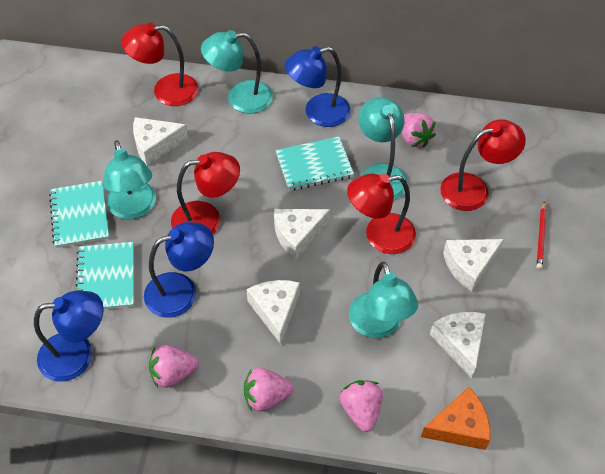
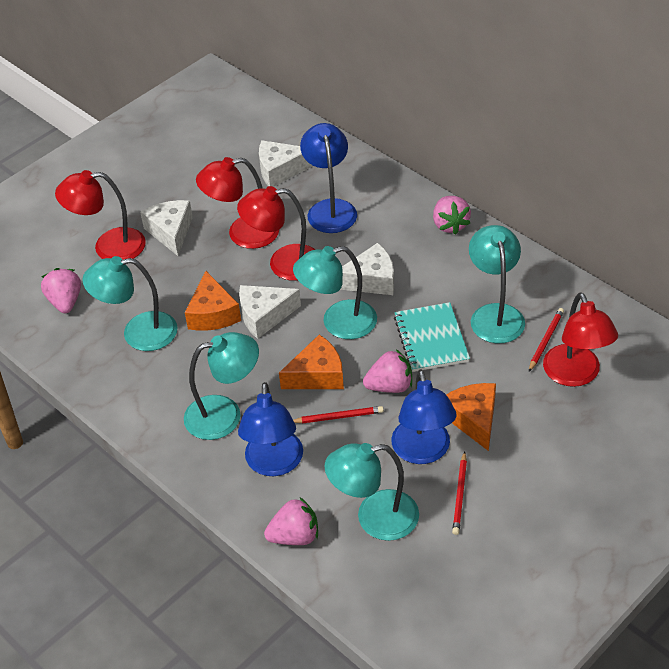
orange cheese: 1 -> 3
red pencil: 1 -> 3
turquoise lamp: 4 -> 5
turquoise notebook: 3 -> 1
white cheese: 5 -> 4

